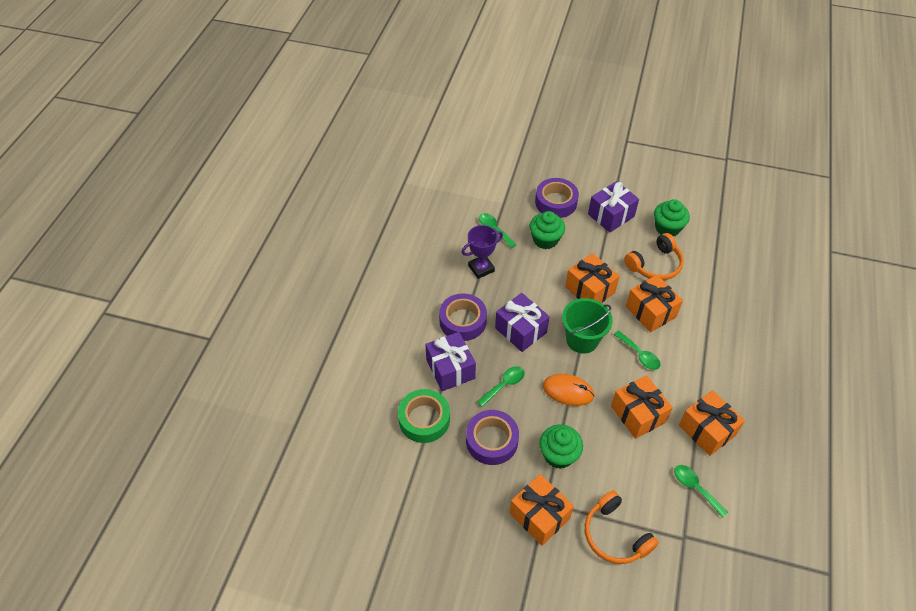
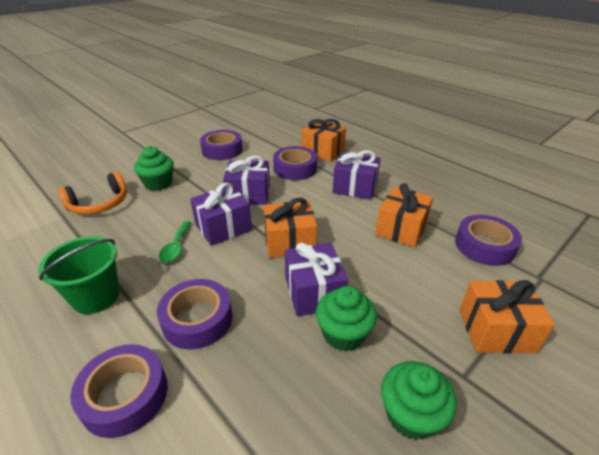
green spoon: 4 -> 1
green tape: 1 -> 0
orange gift: 5 -> 4
orange headphones: 2 -> 1
orange mouse: 1 -> 0
purple gift: 3 -> 4
purple tape: 3 -> 5
purple trophy: 1 -> 0

